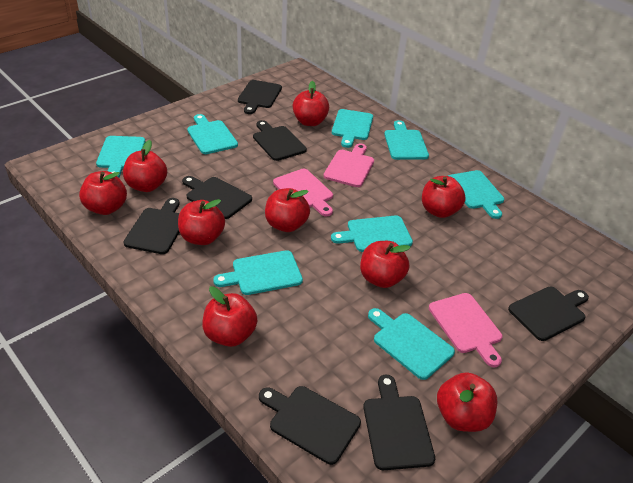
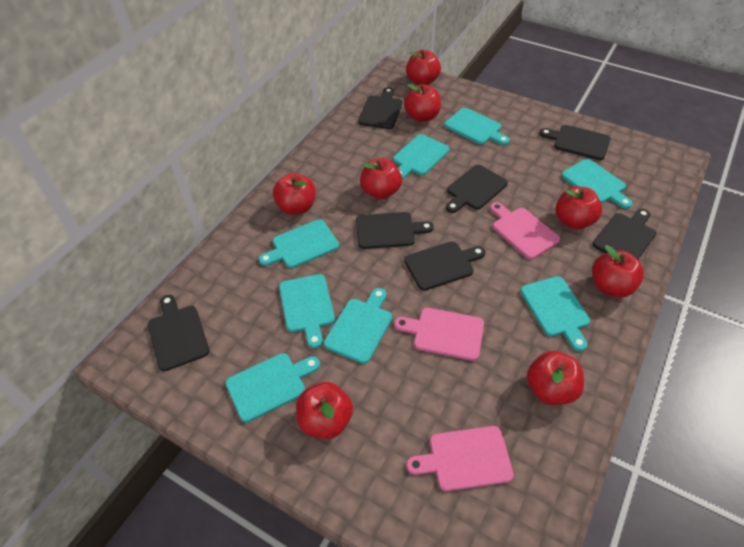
red apple: 9 -> 8

